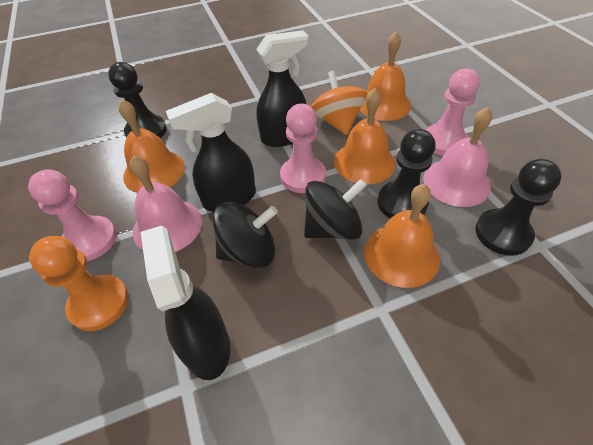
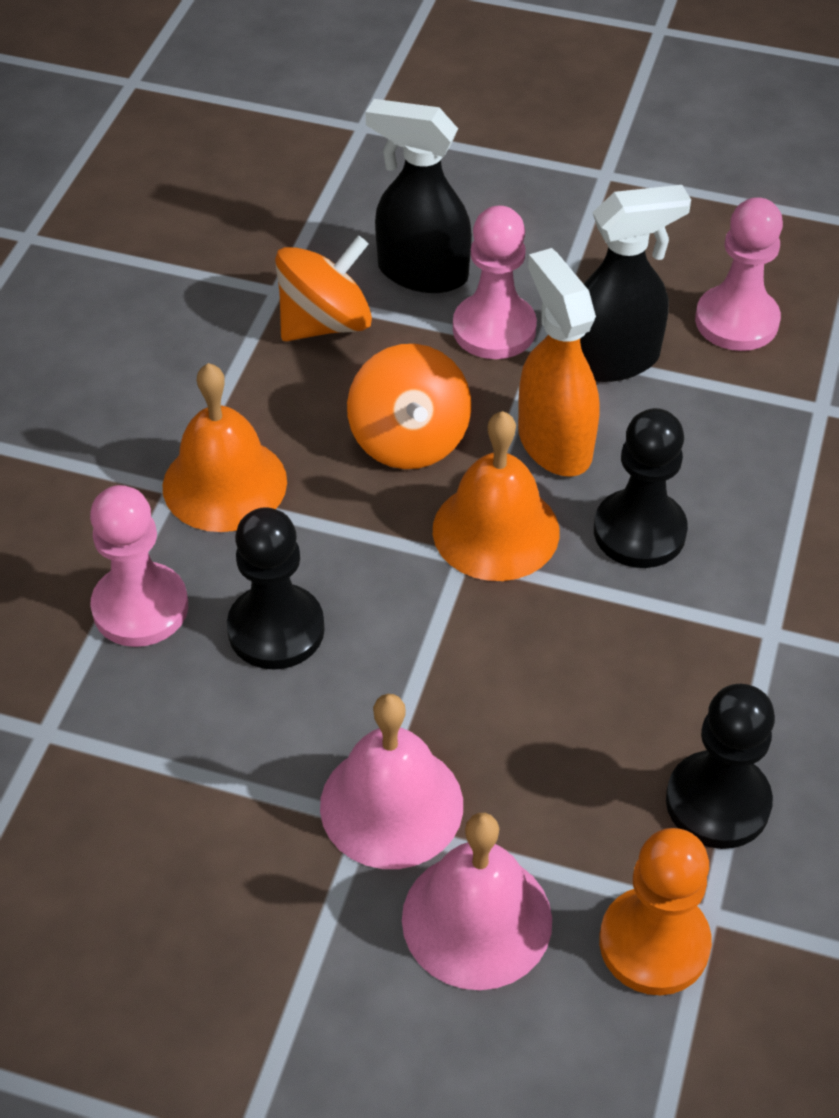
black spinning top: 2 -> 0
black spray bottle: 3 -> 2
orange bell: 4 -> 2
orange spinning top: 1 -> 2
orange spray bottle: 0 -> 1

